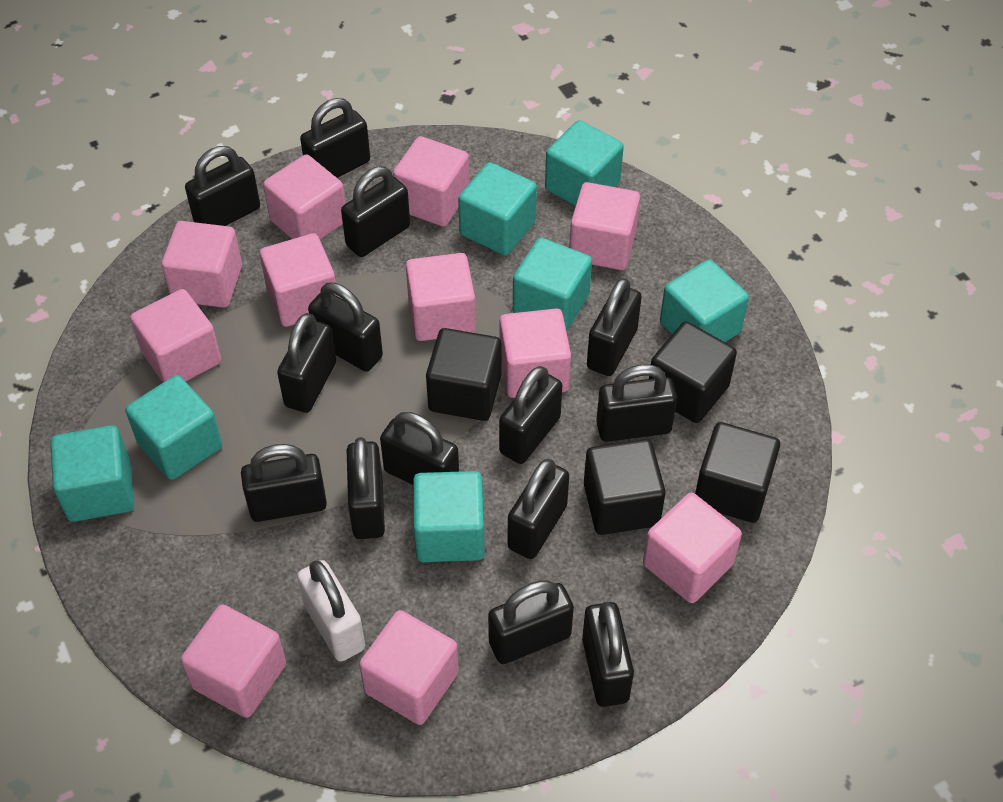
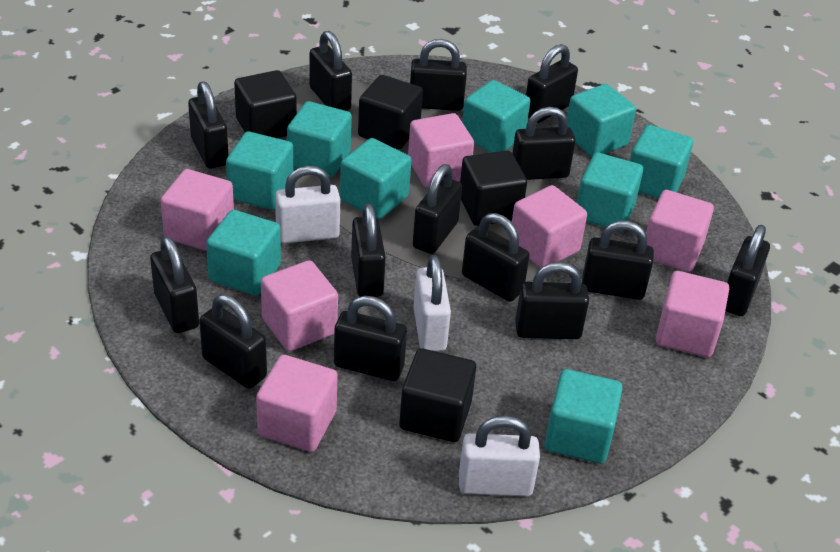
pink cube: 11 -> 7
turquoise cube: 7 -> 9
white padlock: 1 -> 3

